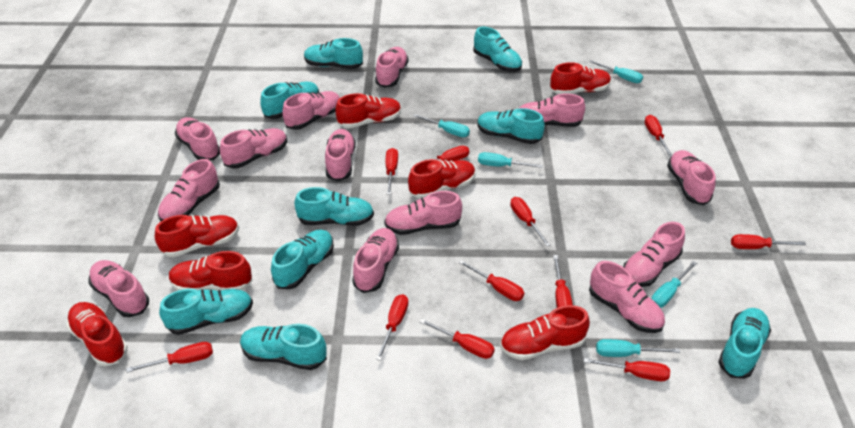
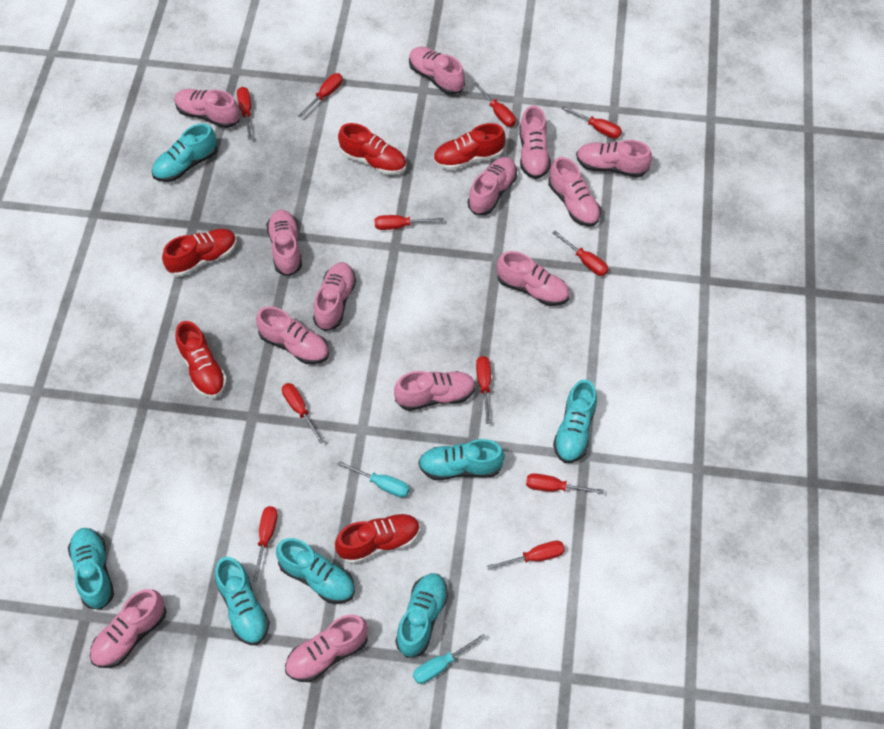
red shoe: 7 -> 5
turquoise screwdriver: 5 -> 2
turquoise shoe: 9 -> 7

